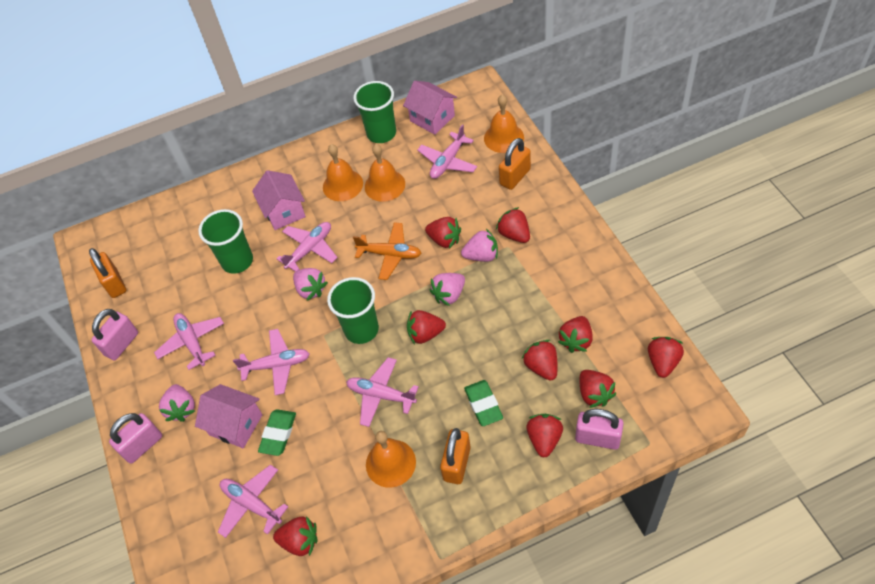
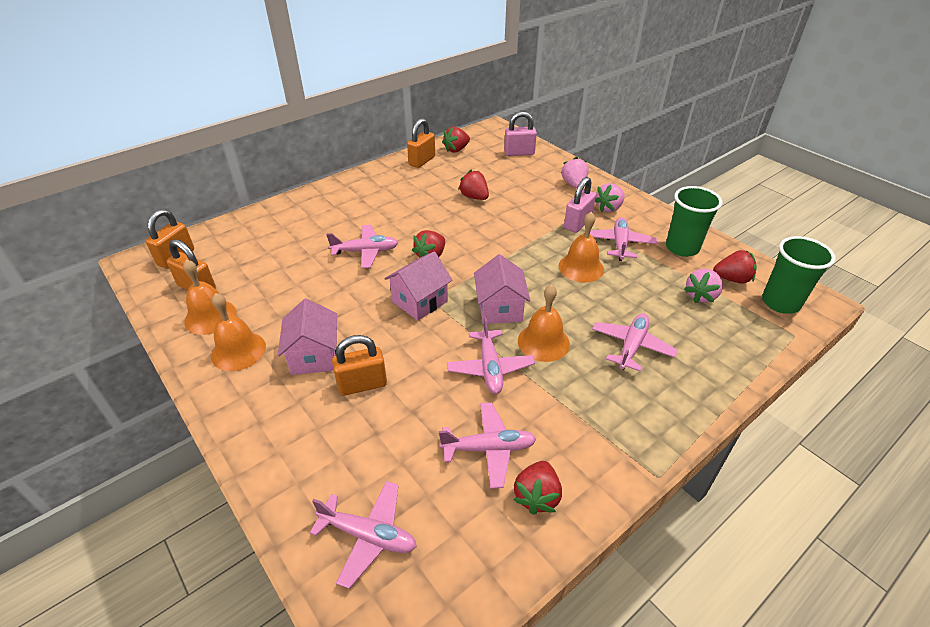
green cup: 3 -> 2
green eraser: 2 -> 0
orange padlock: 3 -> 4
orange plane: 1 -> 0
pink padlock: 3 -> 2
pink strawberry: 4 -> 3
red strawberry: 9 -> 5

